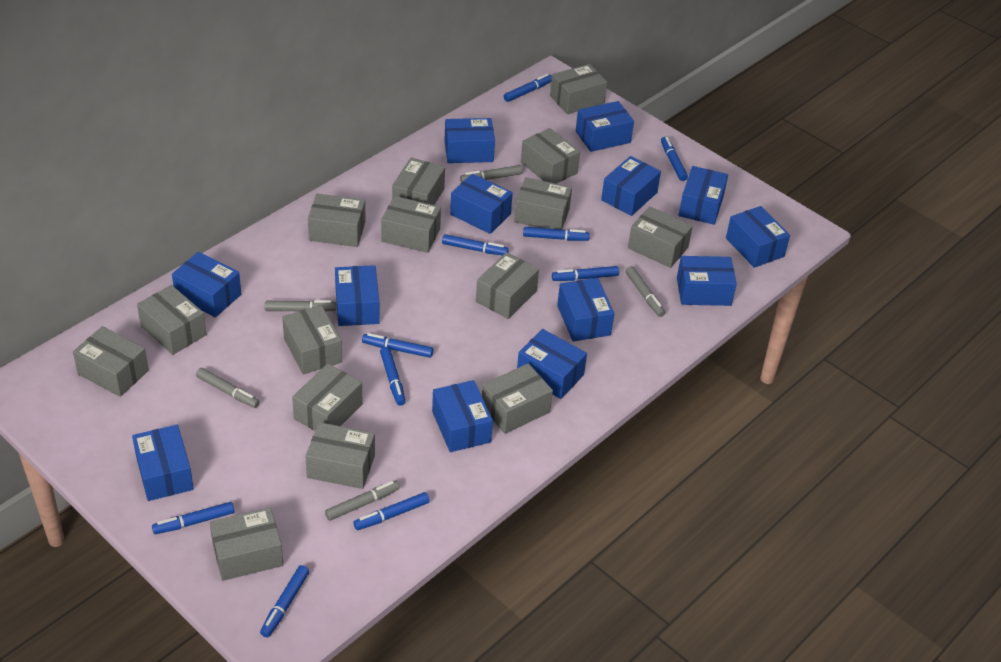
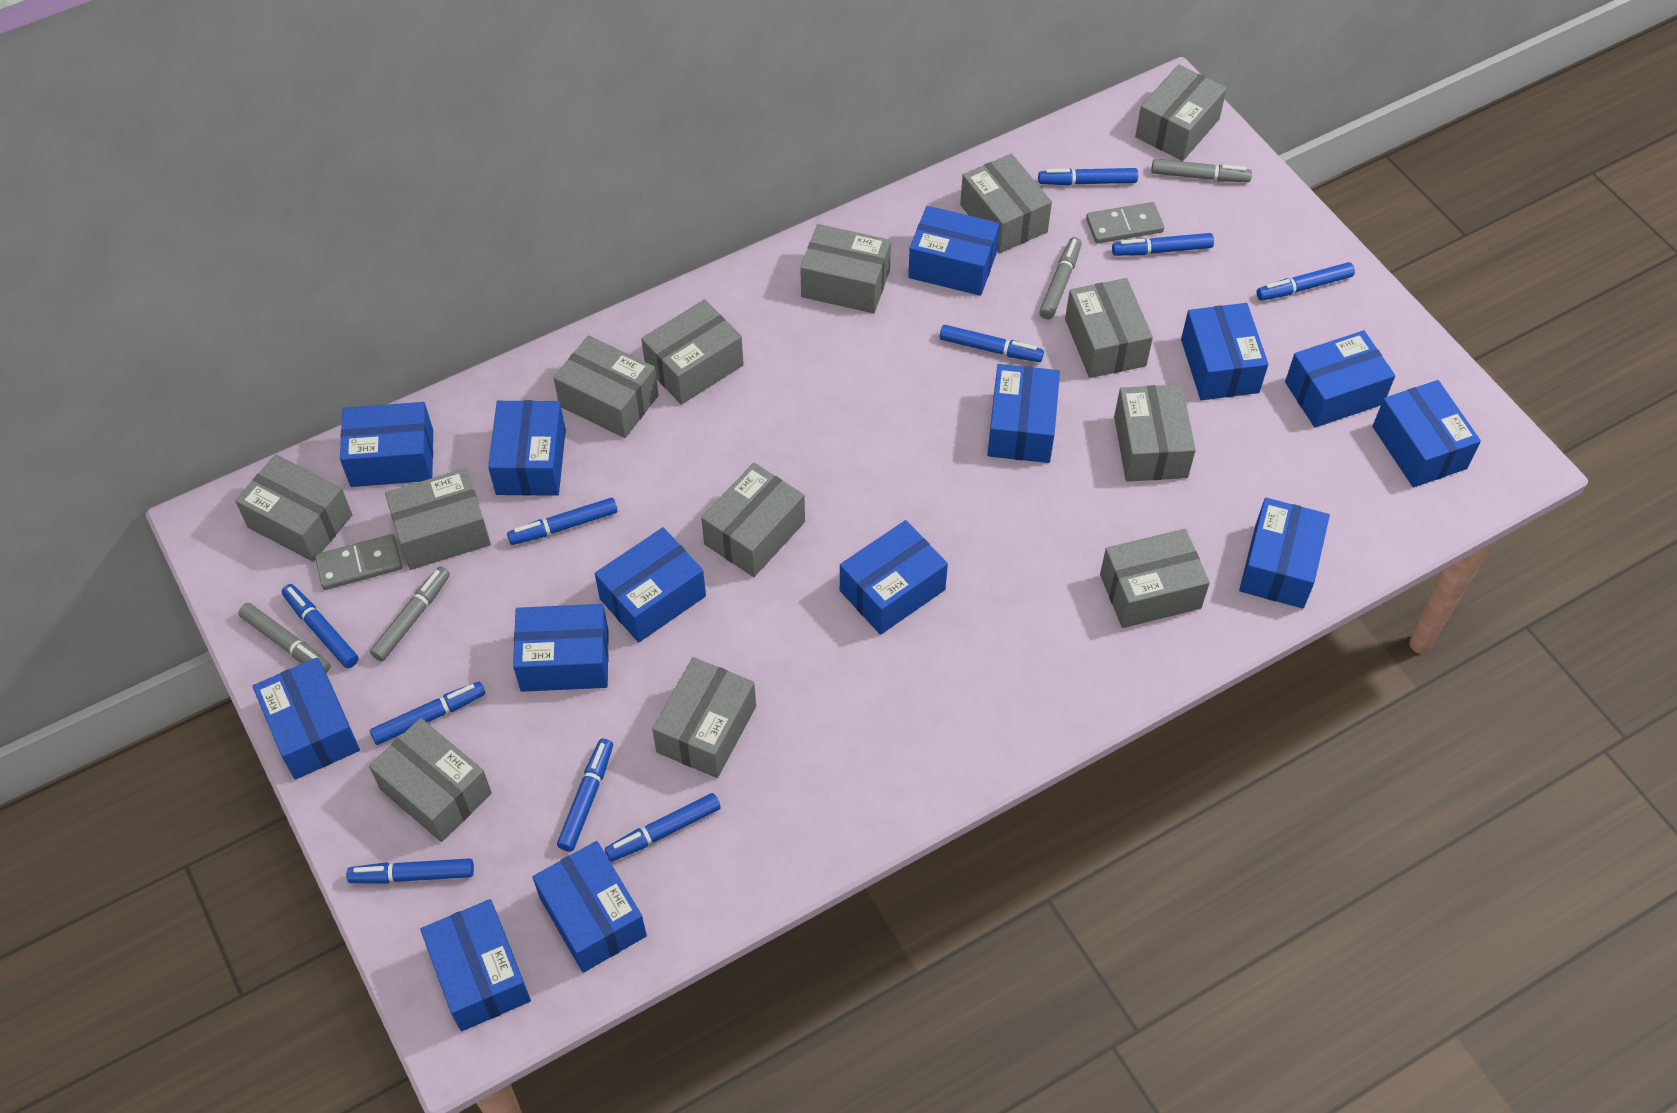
blue box: 13 -> 14
grey box: 15 -> 13
grey domino: 0 -> 2
grey marker: 5 -> 4

